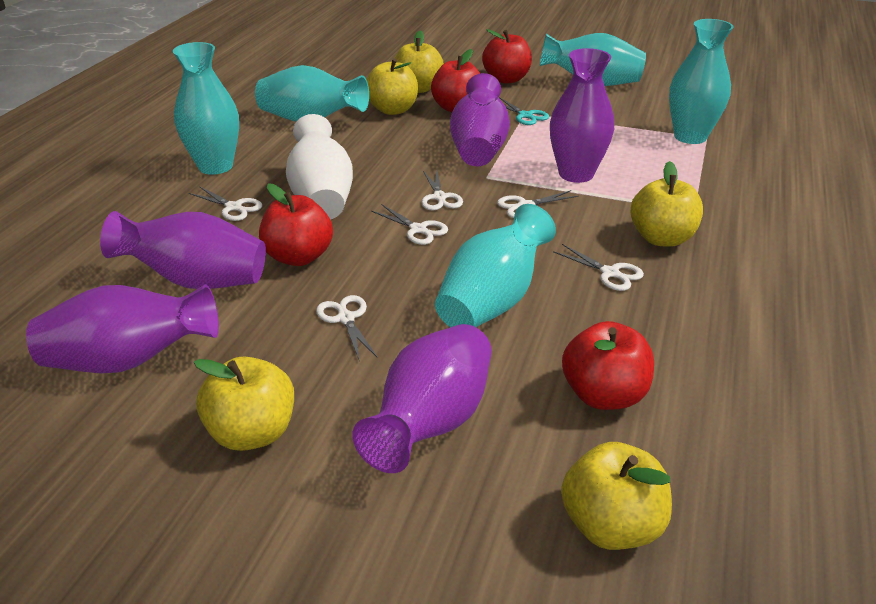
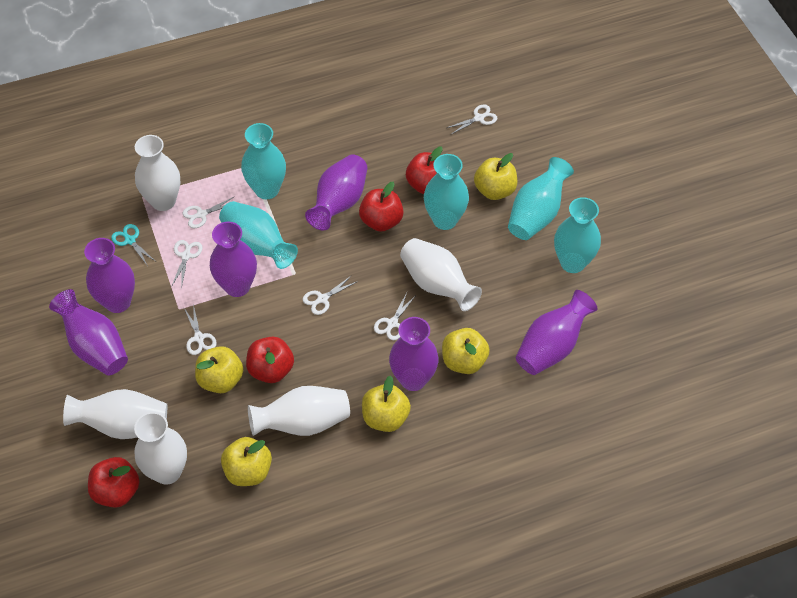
purple vase: 5 -> 6
white vase: 1 -> 5

